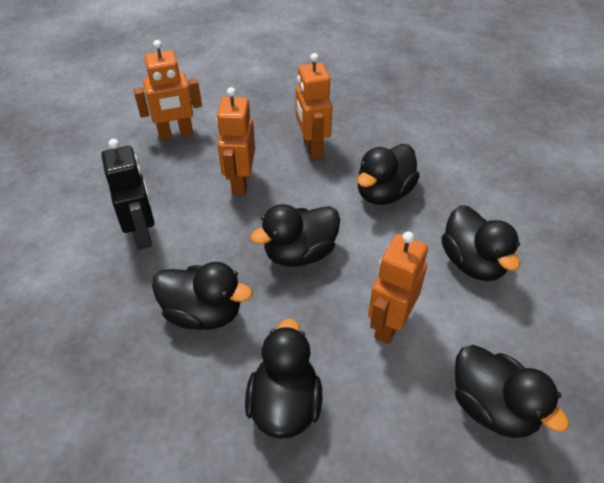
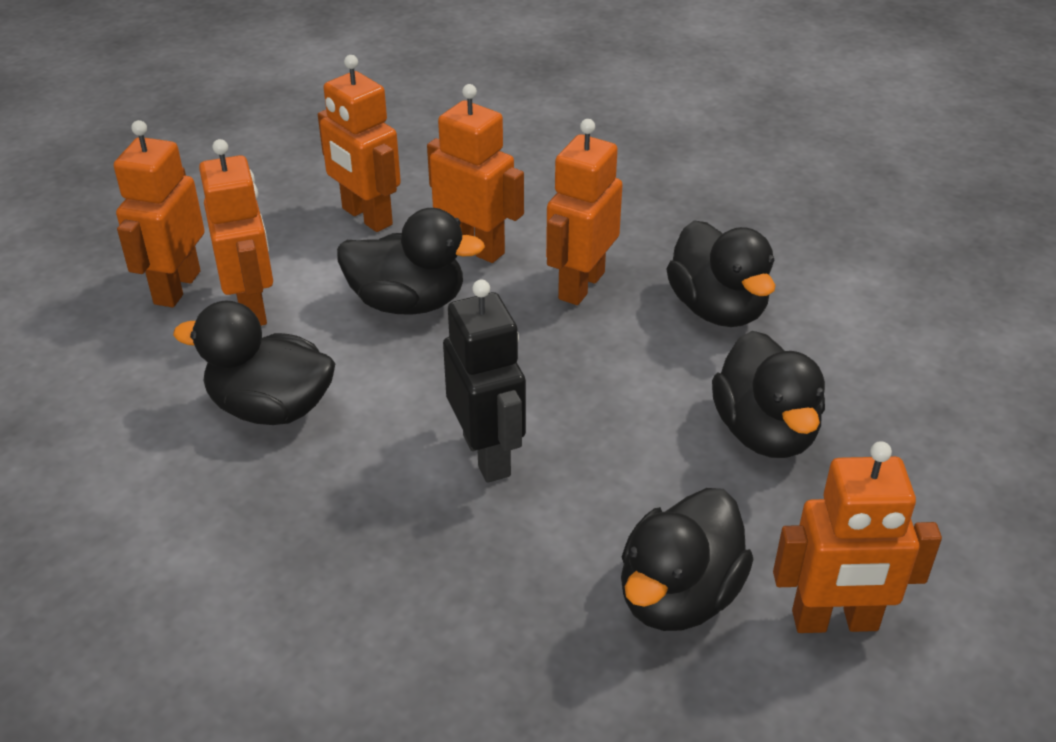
black duck: 6 -> 5
orange robot: 4 -> 6

